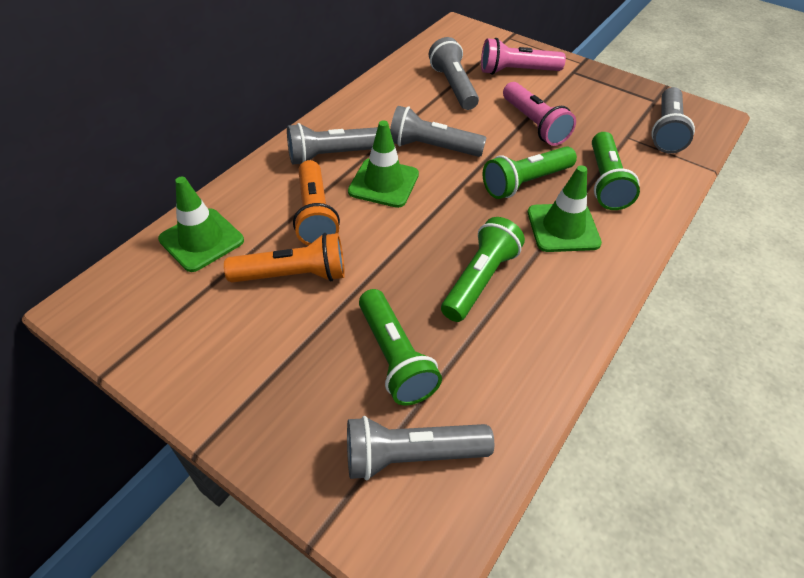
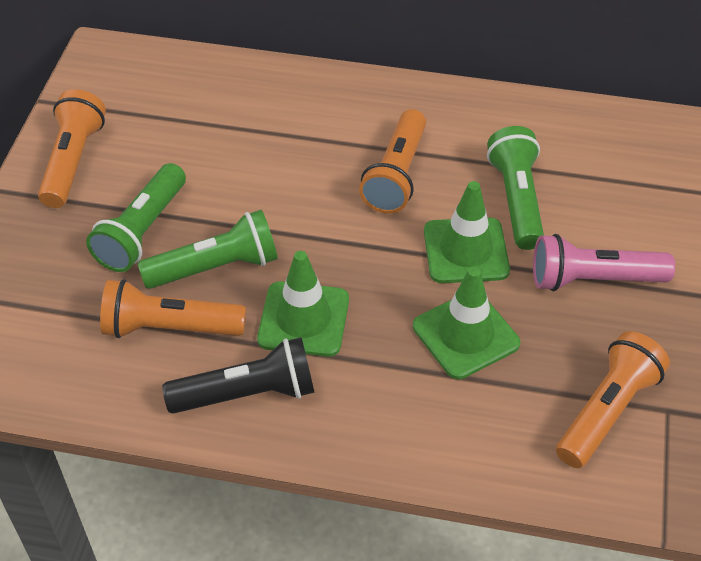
black flashlight: 0 -> 1
green flashlight: 4 -> 3
grey flashlight: 5 -> 0
orange flashlight: 2 -> 4
pink flashlight: 2 -> 1

